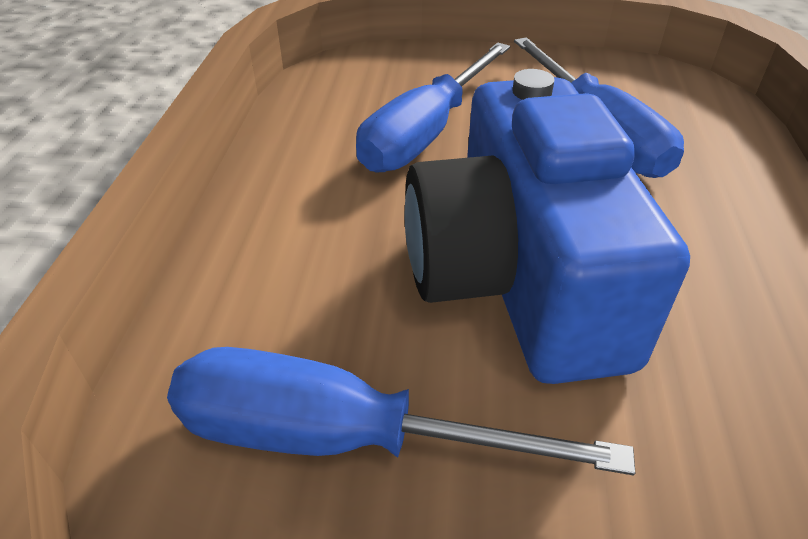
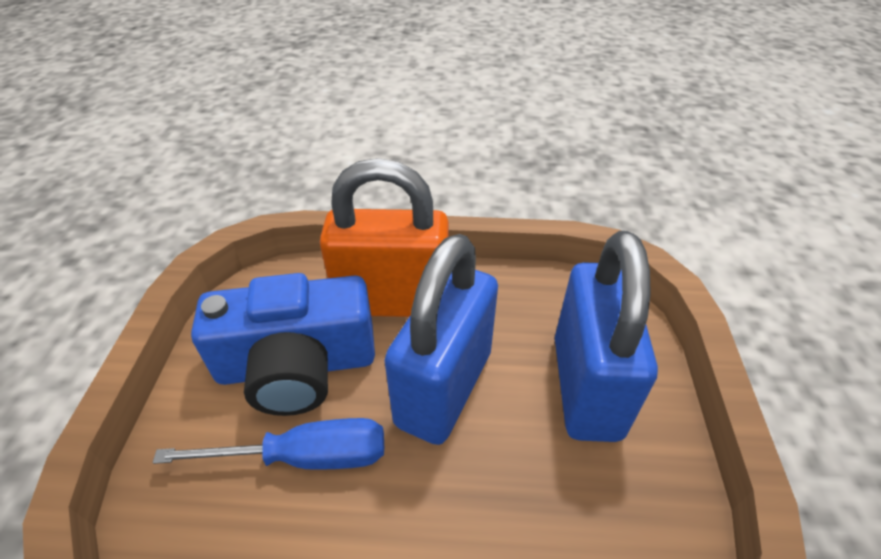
blue padlock: 0 -> 2
blue screwdriver: 3 -> 1
orange padlock: 0 -> 1

